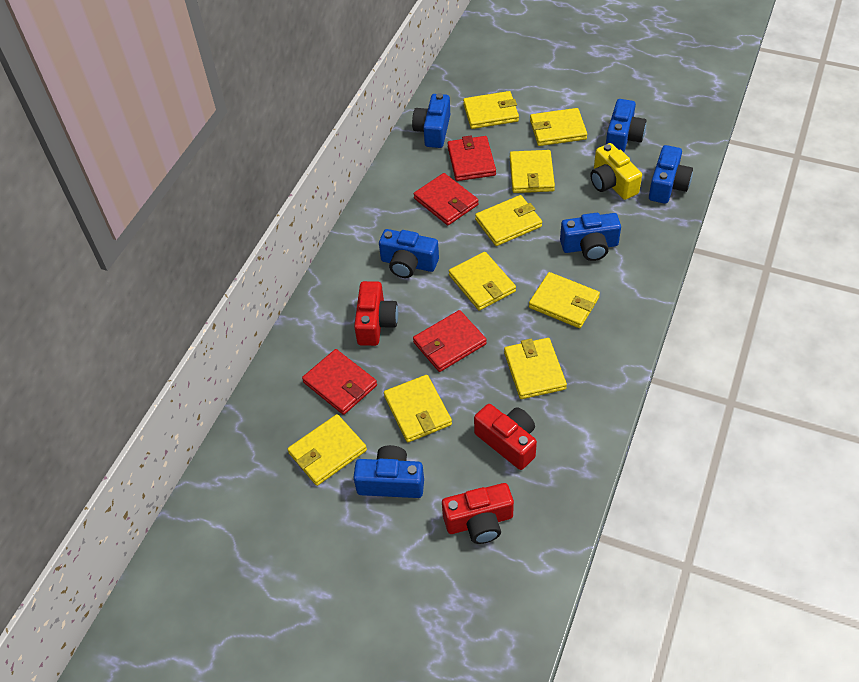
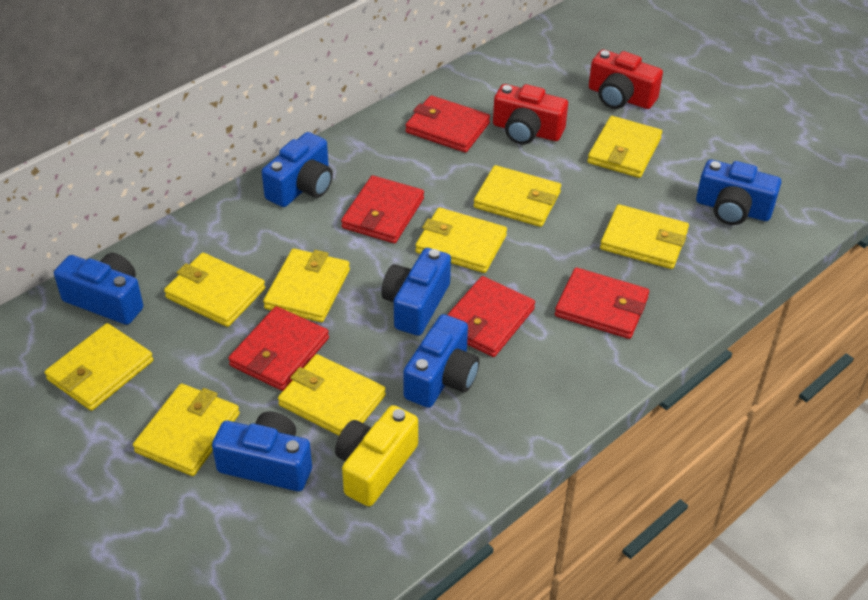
red camera: 3 -> 2
red wallet: 4 -> 5

